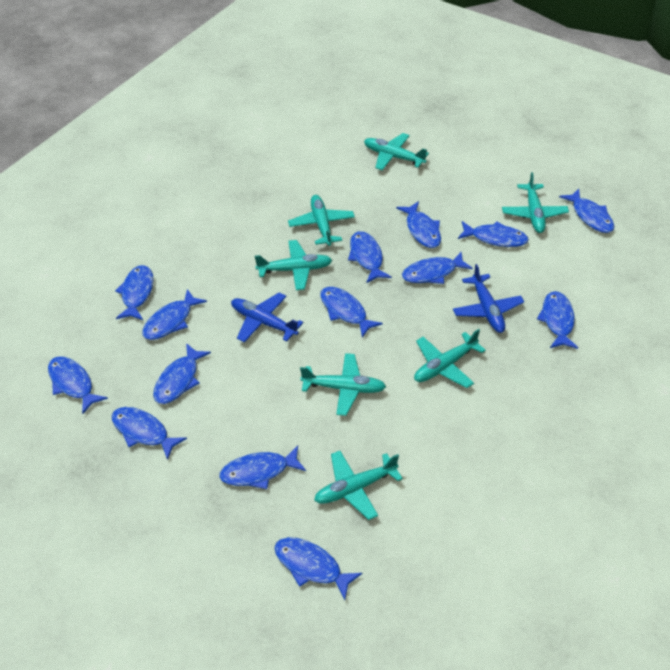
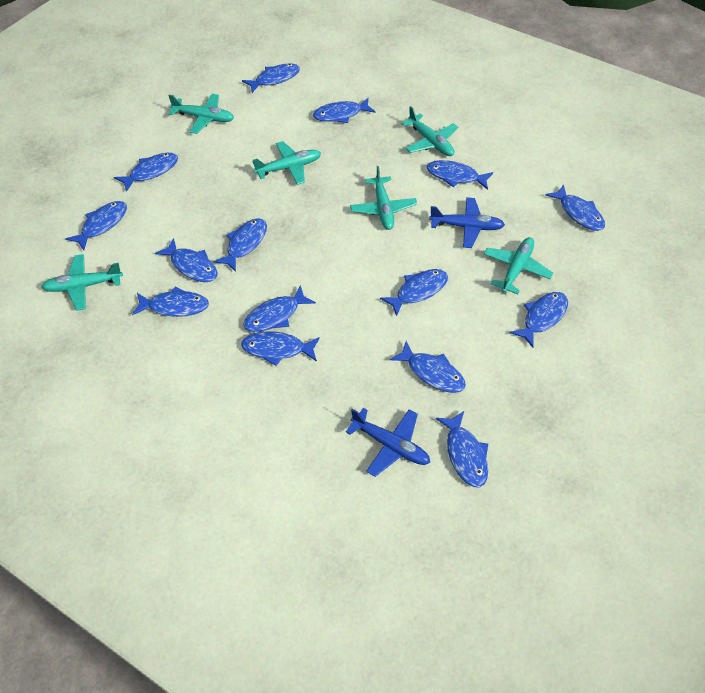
blue fish: 14 -> 15
turquoise plane: 7 -> 6

